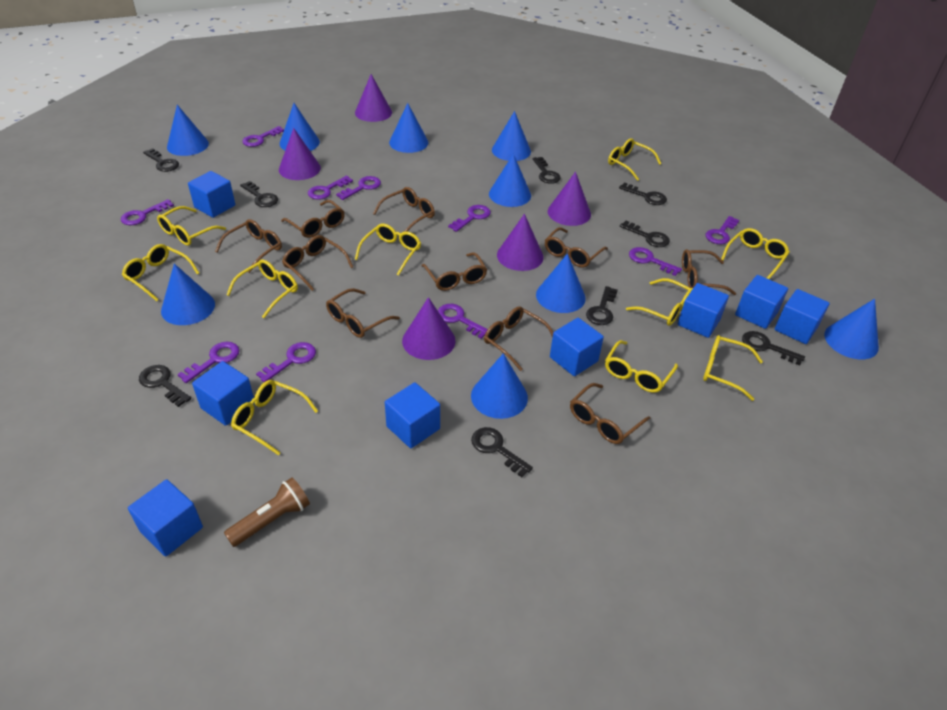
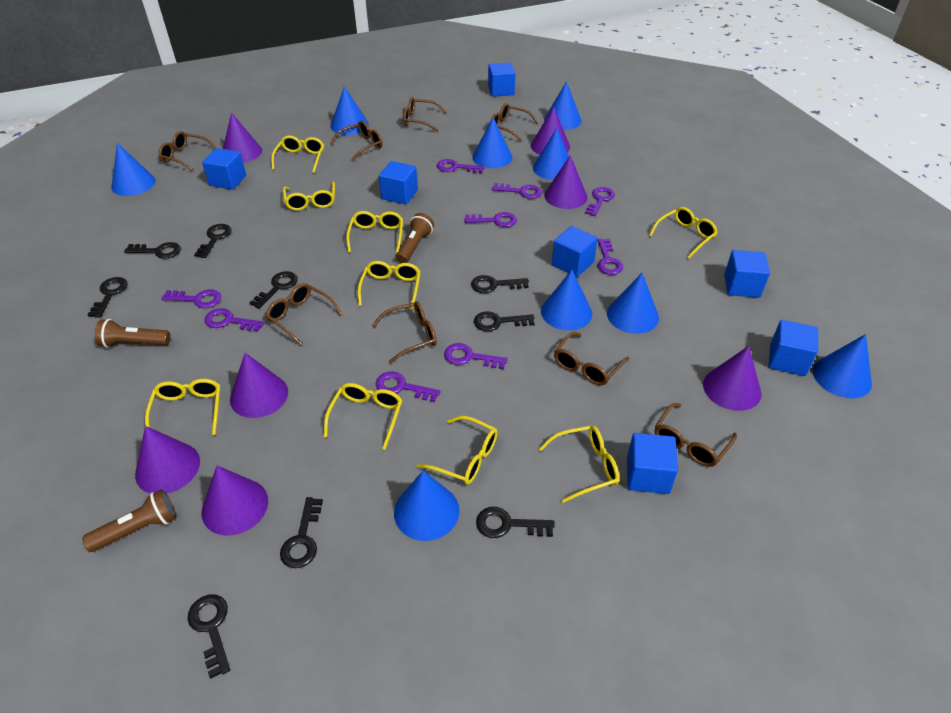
blue cube: 8 -> 7
brown flashlight: 1 -> 3
brown glasses: 10 -> 8
purple cone: 5 -> 7
purple key: 10 -> 9
yellow glasses: 10 -> 9

